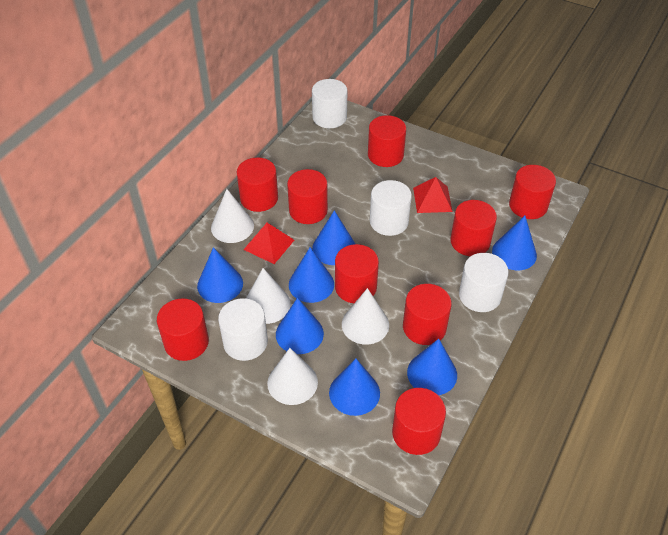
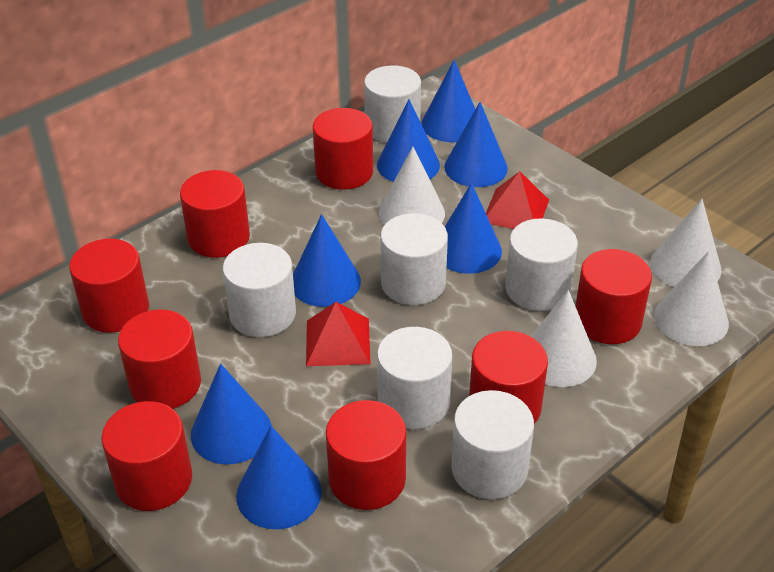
red cylinder: 9 -> 8
white cylinder: 4 -> 6

